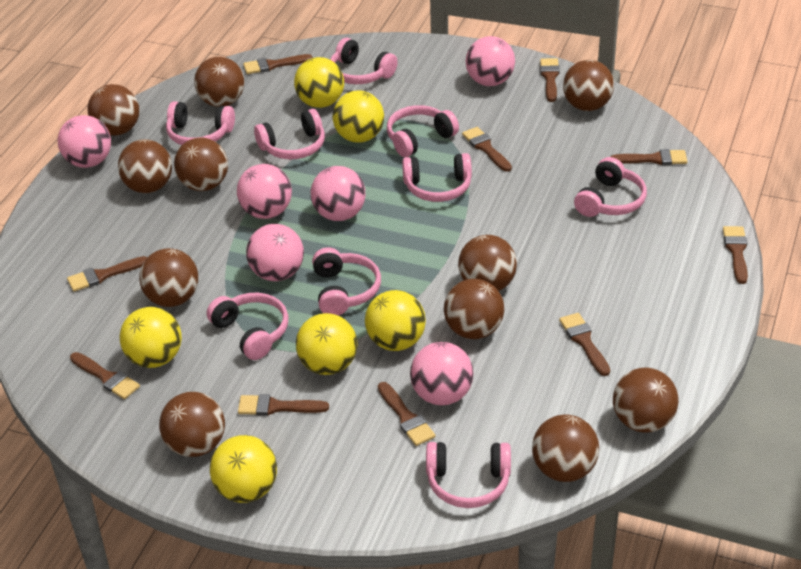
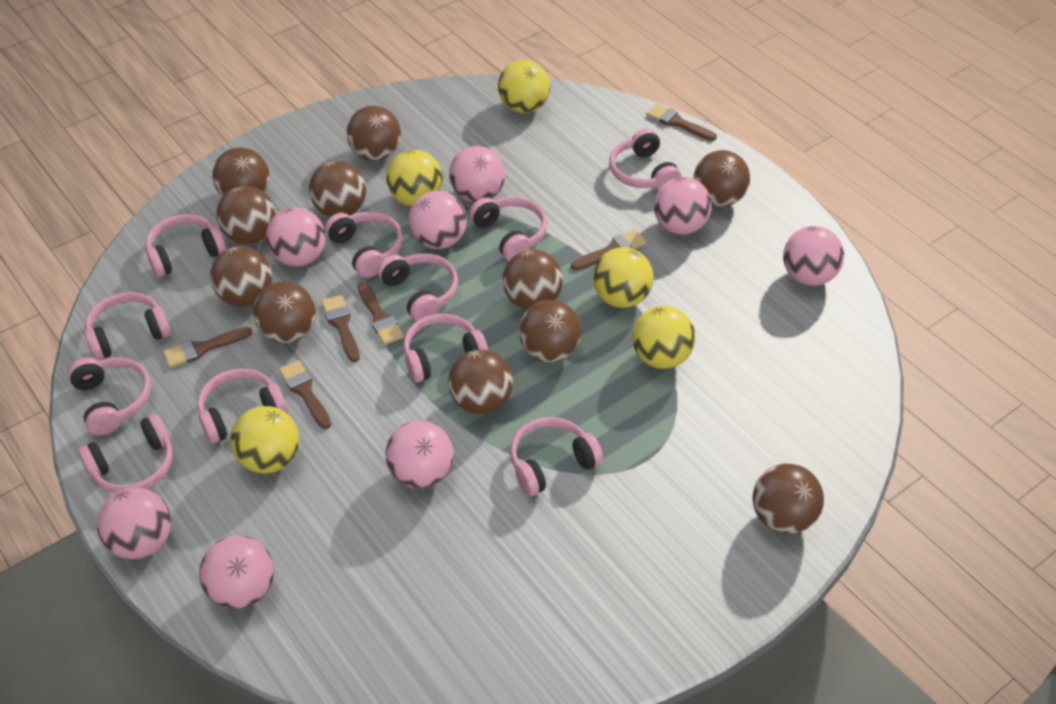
brown brush: 10 -> 6
pink ball: 6 -> 8
pink headphones: 9 -> 11
yellow ball: 6 -> 5

